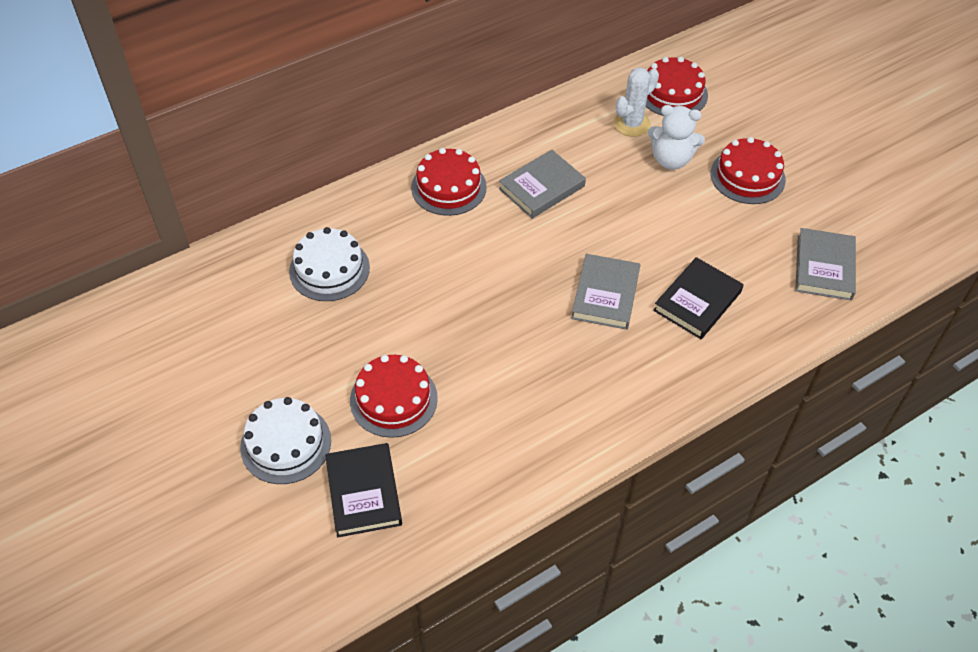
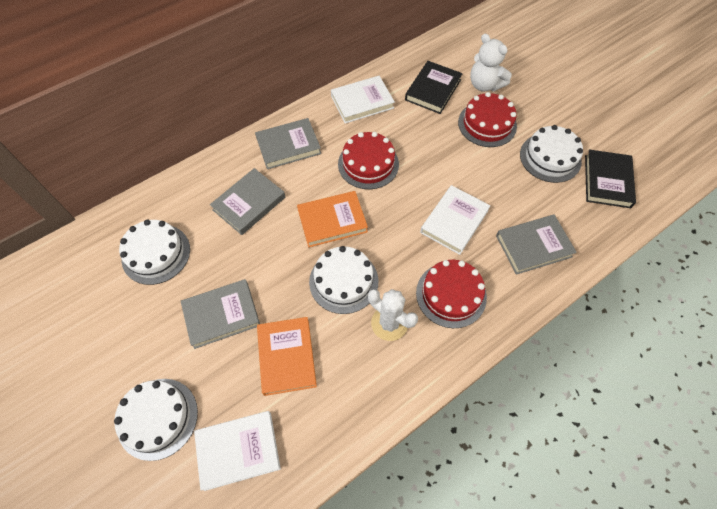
grey book: 3 -> 4
orange book: 0 -> 2
red cake: 4 -> 3
white book: 0 -> 3
white cake: 2 -> 4

